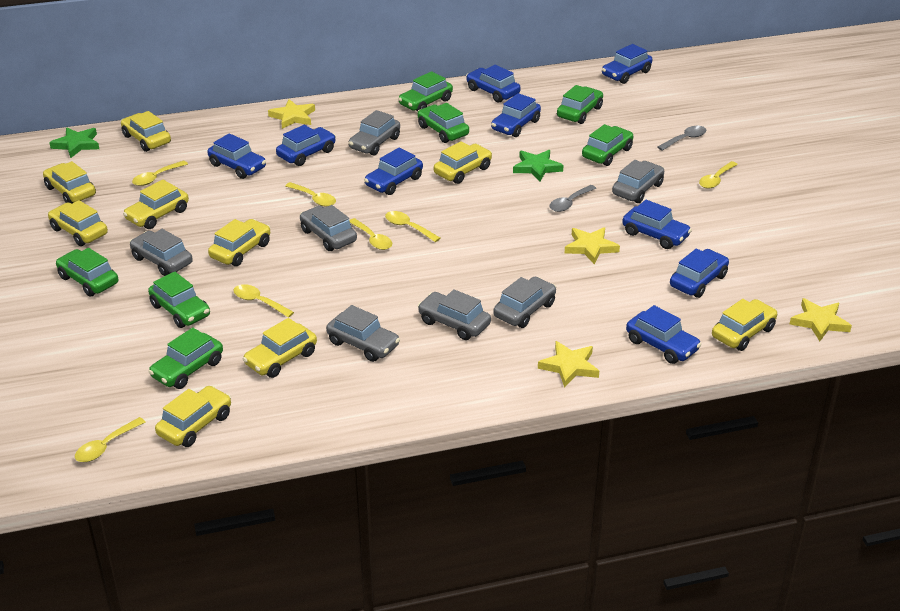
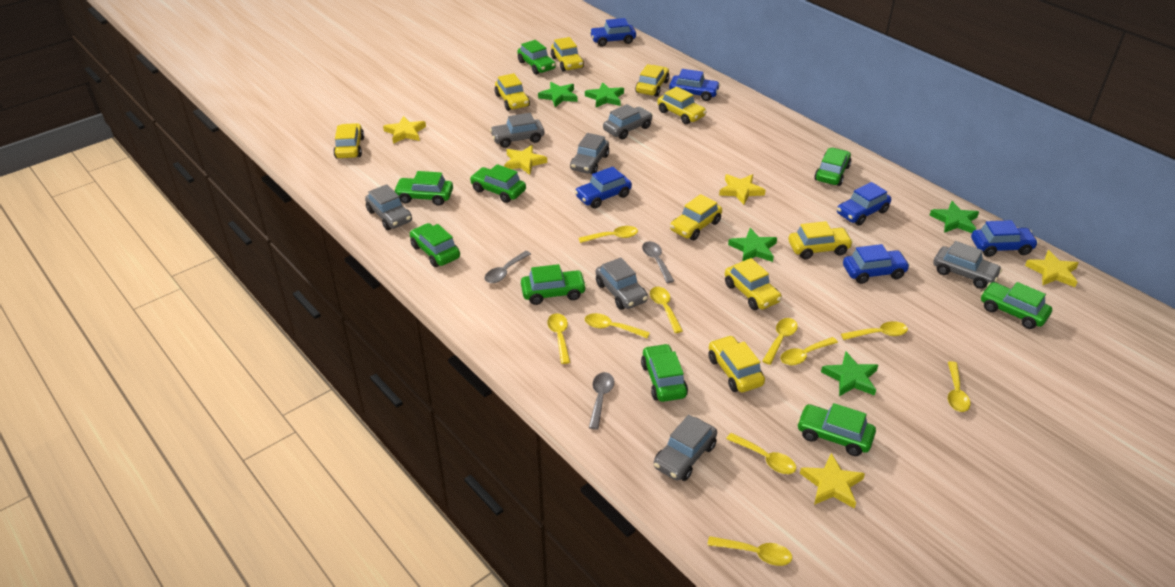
blue car: 9 -> 6
green car: 7 -> 9
green star: 2 -> 5
grey spoon: 2 -> 3
yellow spoon: 7 -> 10
yellow star: 4 -> 5

